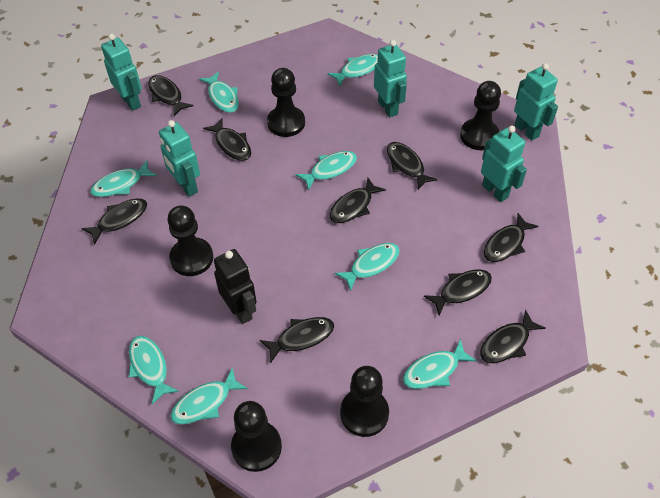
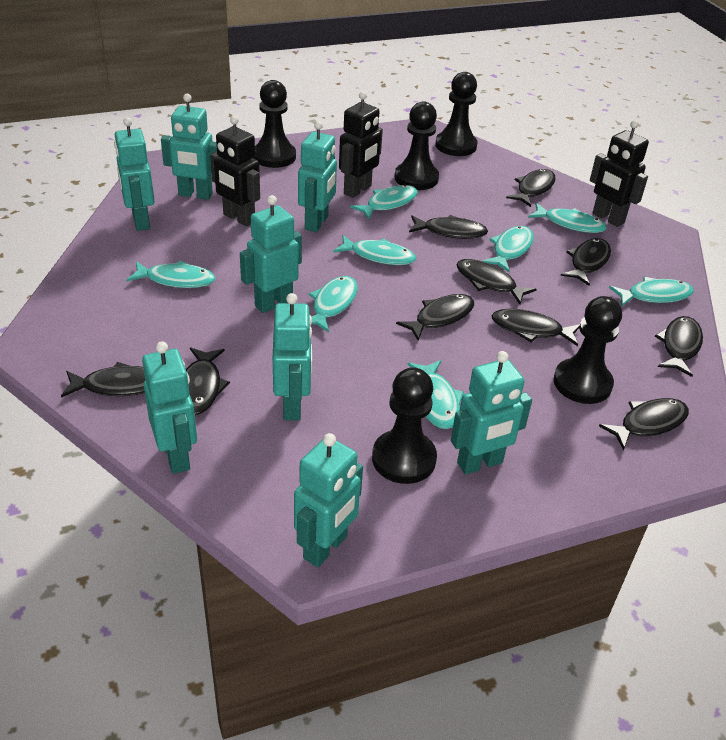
black fish: 9 -> 10
black robot: 1 -> 3
turquoise robot: 5 -> 8

